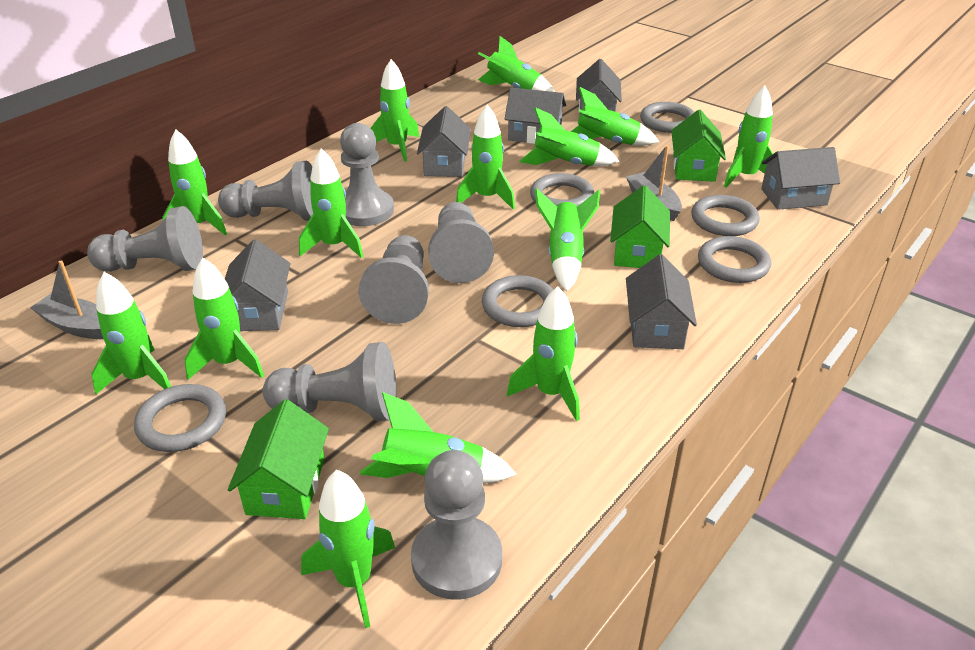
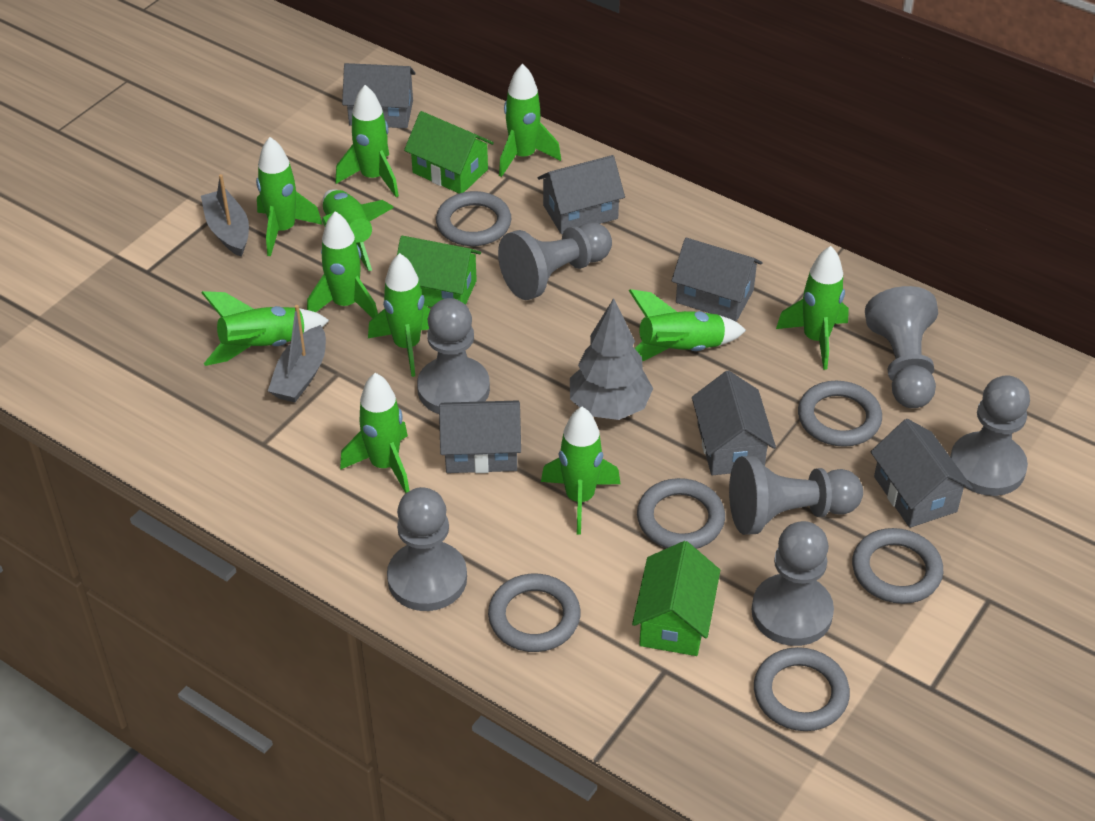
green rocket: 14 -> 11
grey tree: 0 -> 1

